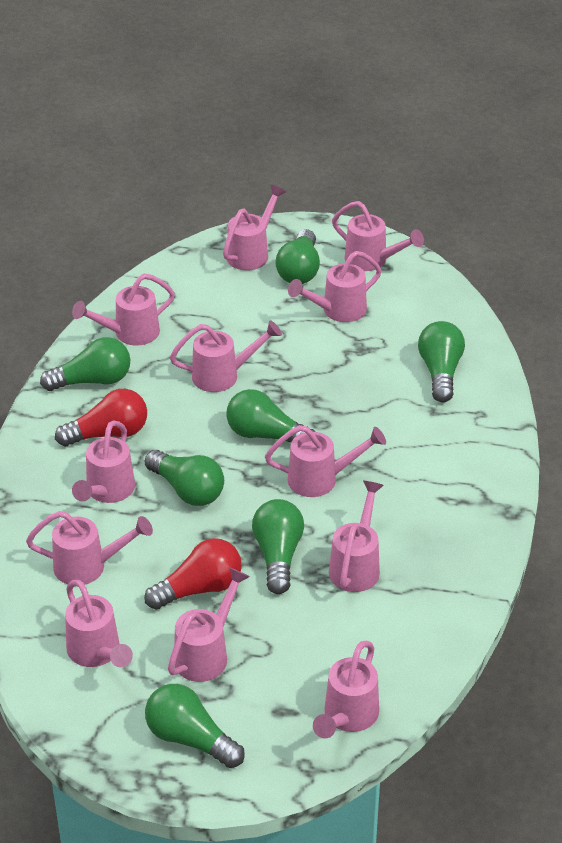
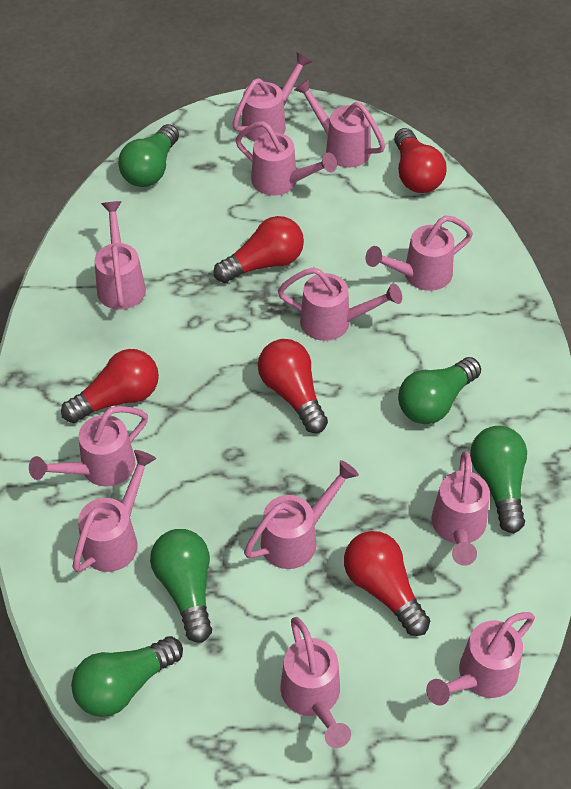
green light bulb: 7 -> 5
red light bulb: 2 -> 5

